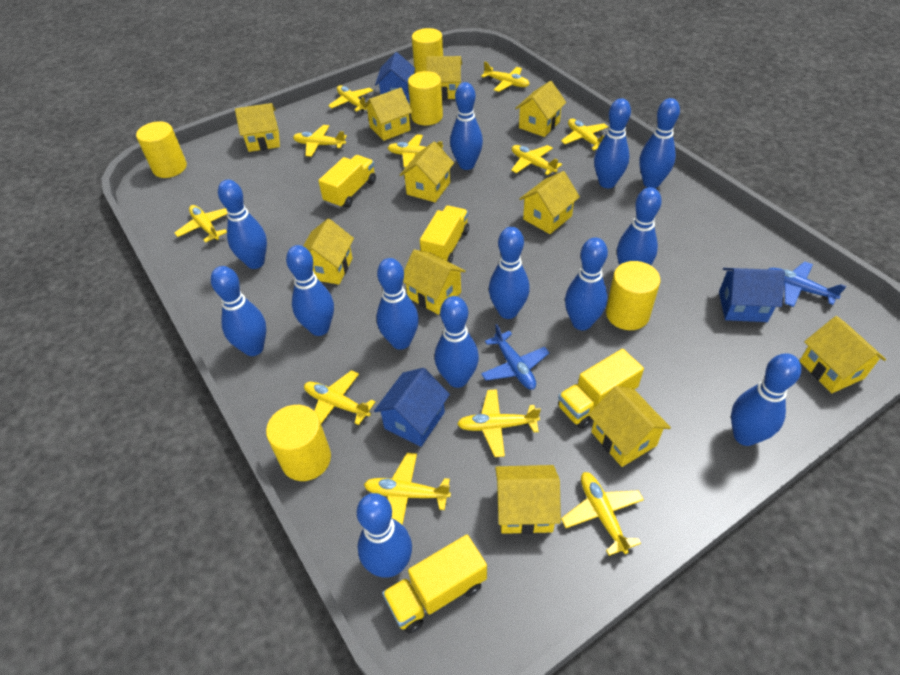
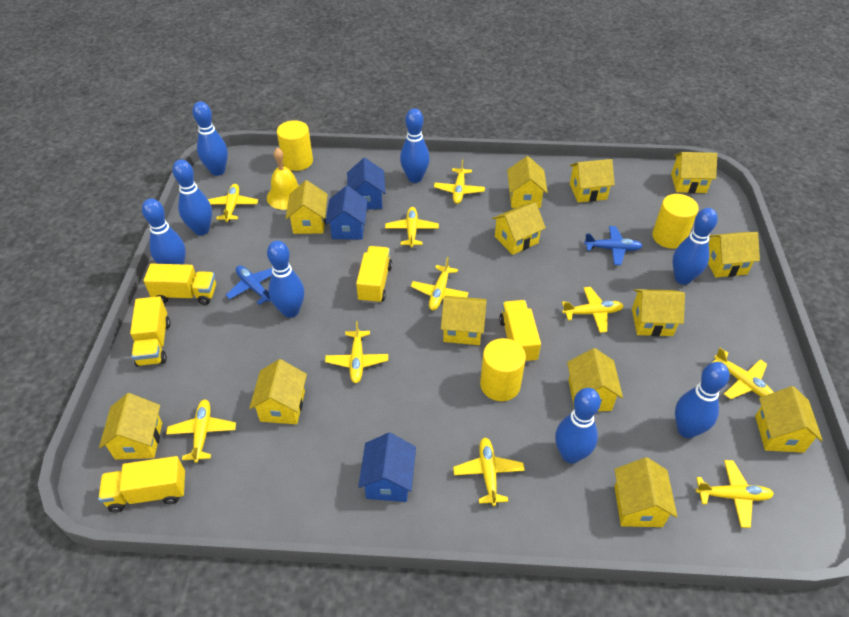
blue bowling pin: 13 -> 8
yellow bell: 0 -> 1
yellow cylinder: 5 -> 3
yellow house: 11 -> 13
yellow plane: 11 -> 10
yellow truck: 4 -> 5

